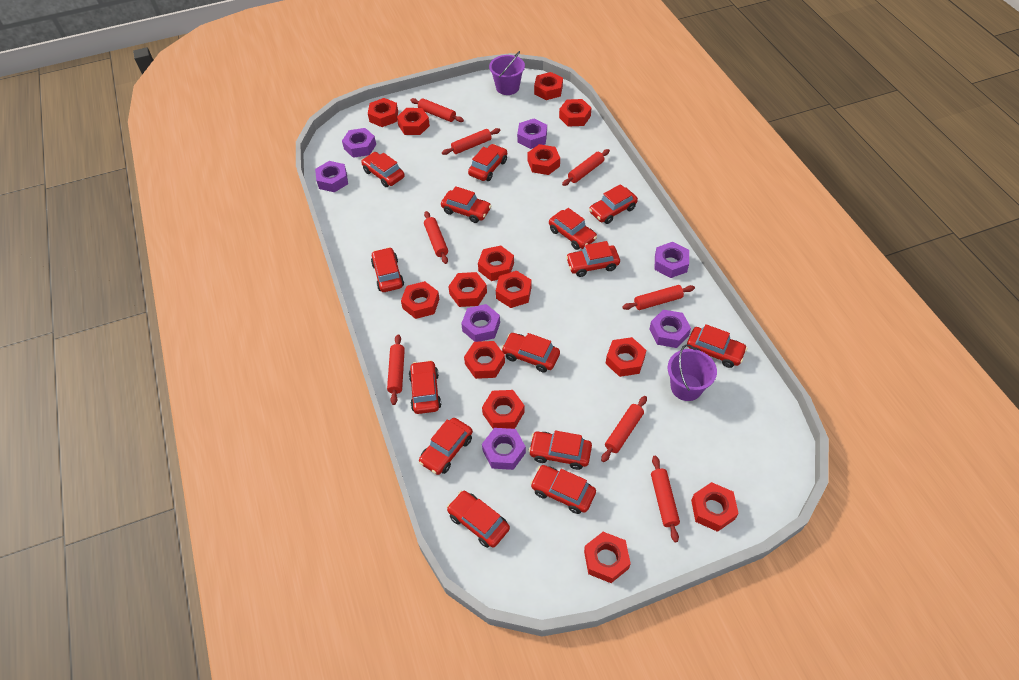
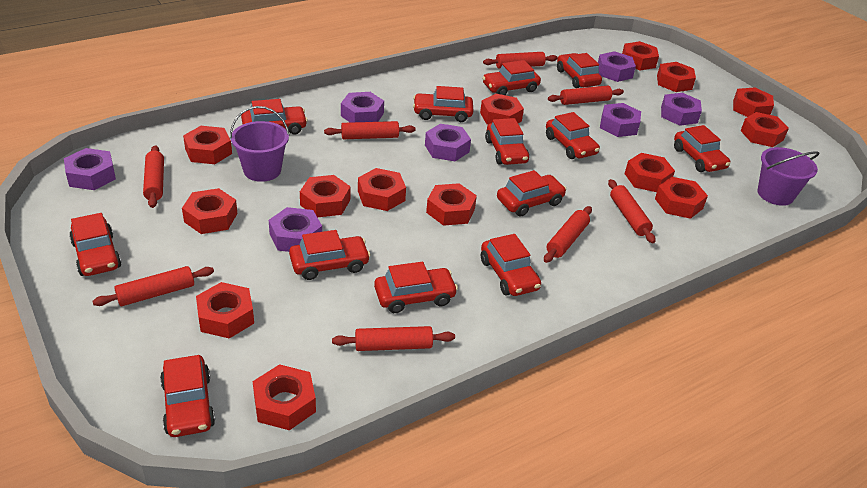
red car: 14 -> 13

